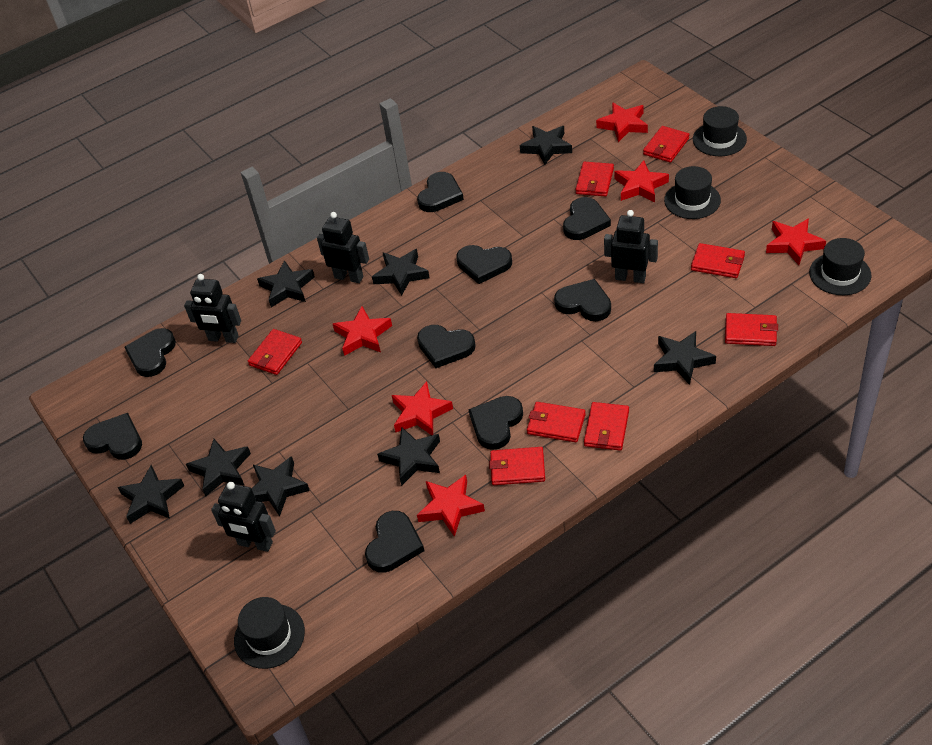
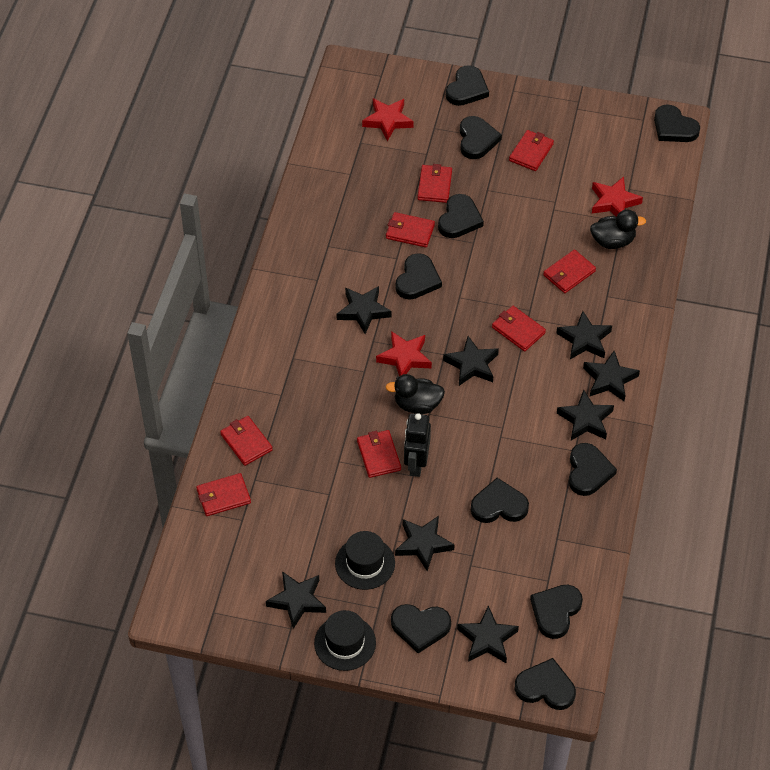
black duck: 0 -> 2
black hat: 4 -> 2
black heart: 9 -> 10
black robot: 4 -> 1
red star: 6 -> 3

